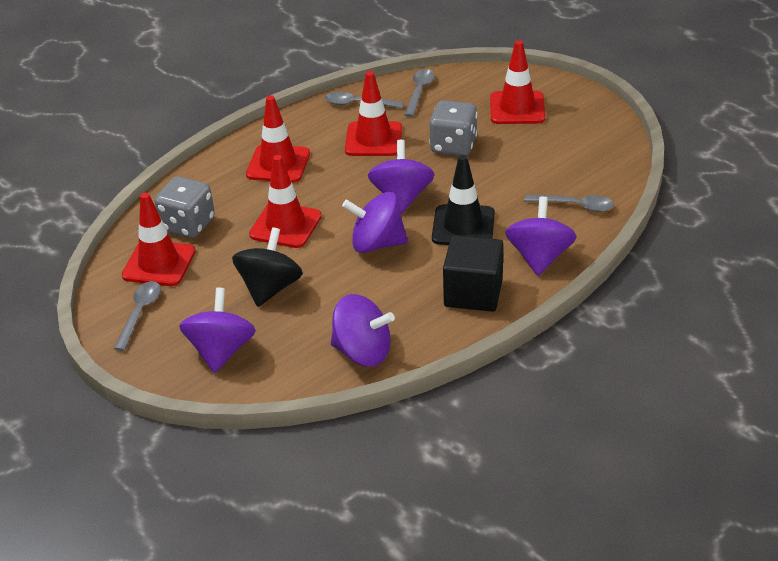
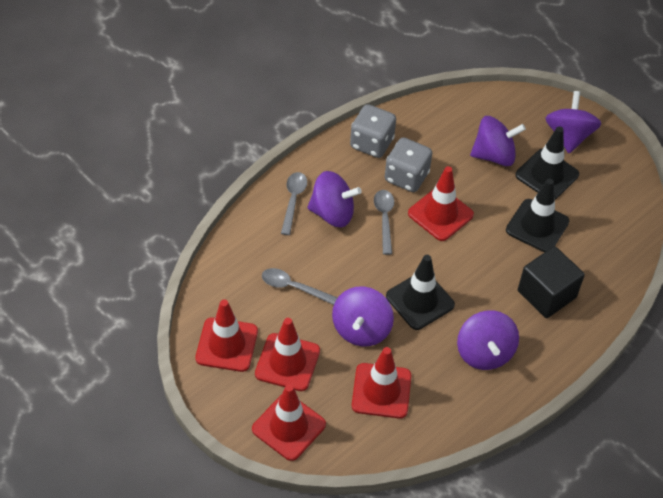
black spinning top: 1 -> 0
black traffic cone: 1 -> 3
grey spoon: 4 -> 3

